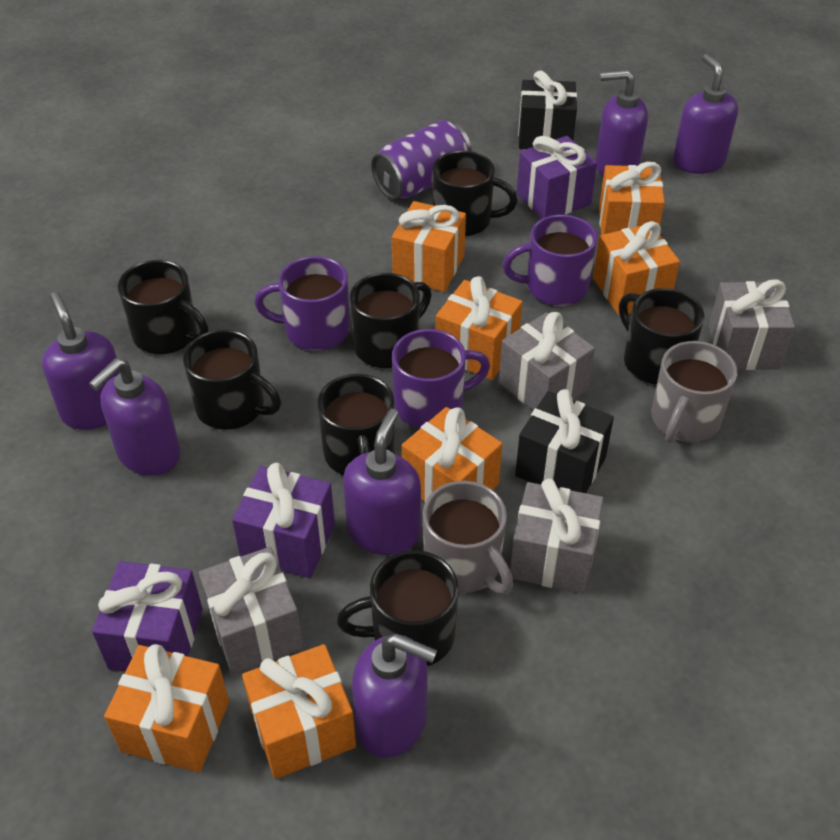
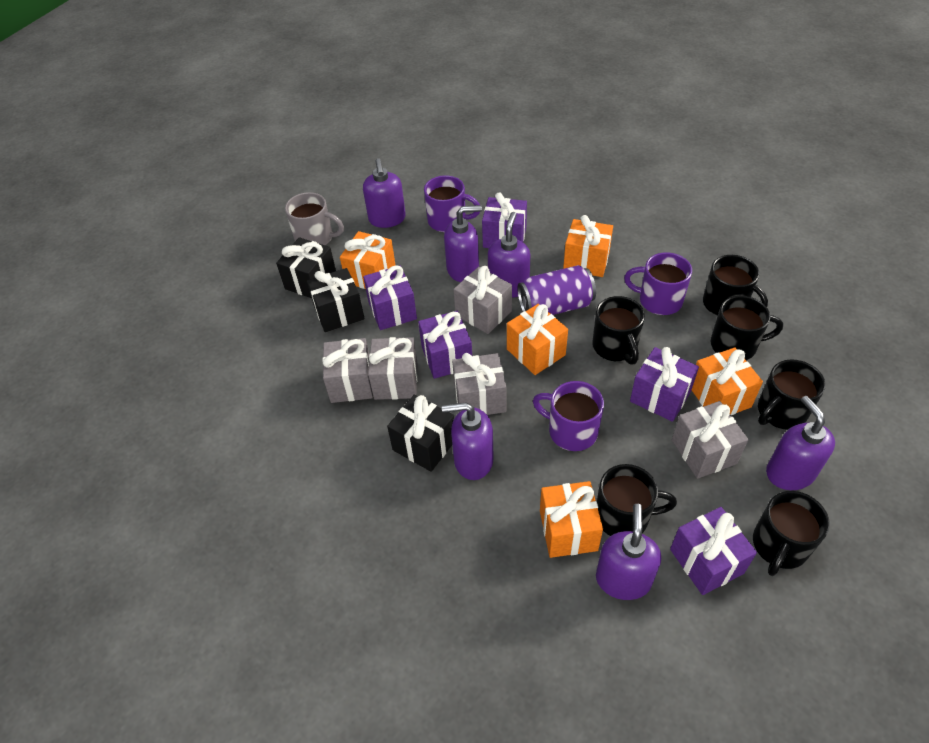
black gift: 2 -> 3
black mug: 7 -> 6
grey gift: 4 -> 5
grey mug: 2 -> 1
orange gift: 7 -> 5
purple gift: 3 -> 5

